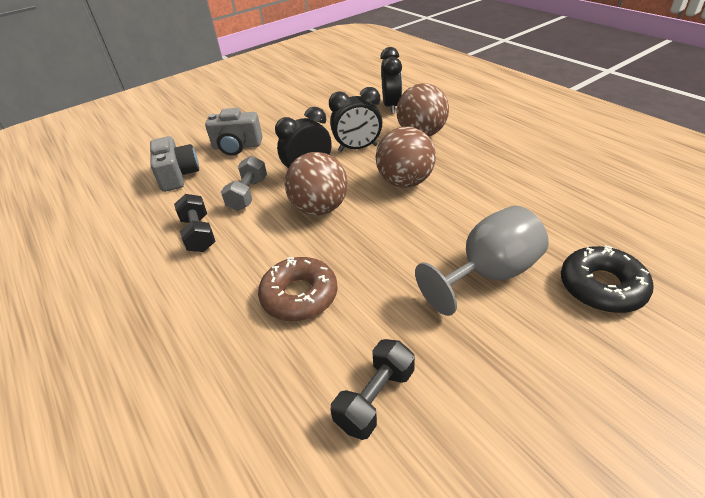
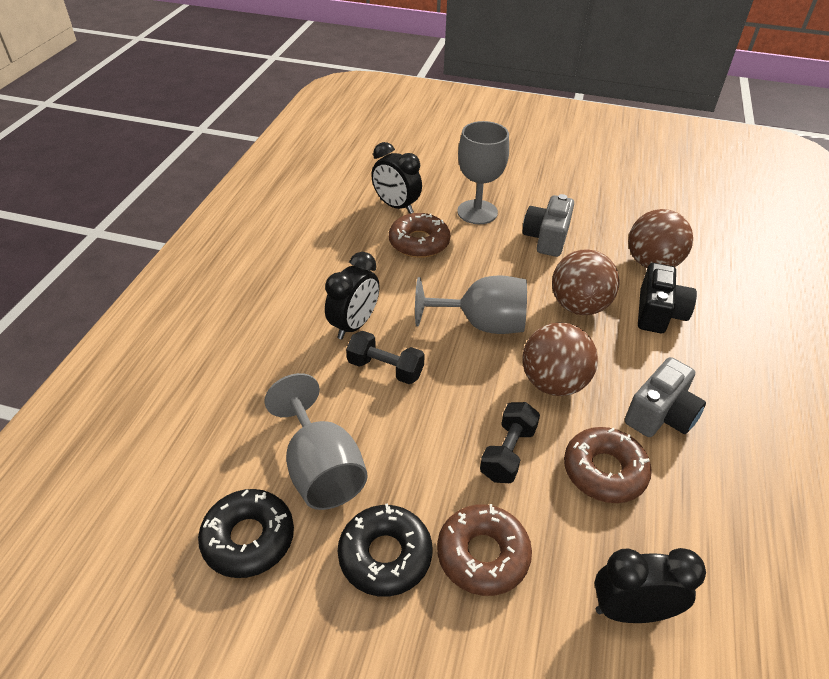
black camera: 0 -> 1
black donut: 1 -> 2
brown donut: 1 -> 3
grey dumbbell: 1 -> 0
grey goblet: 1 -> 3

